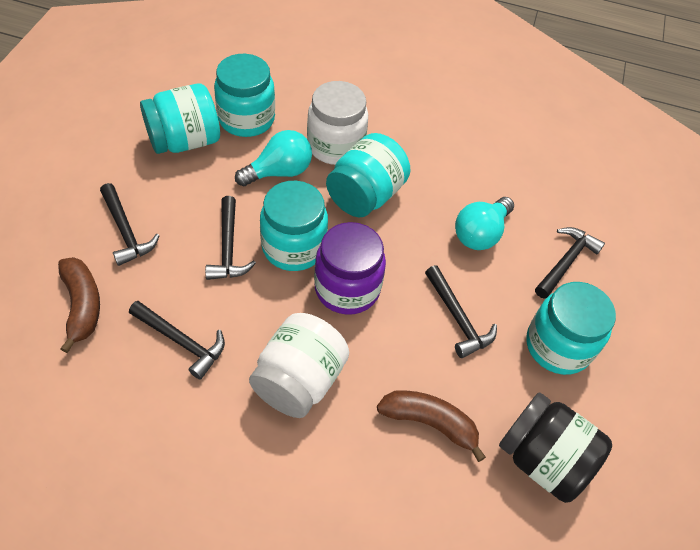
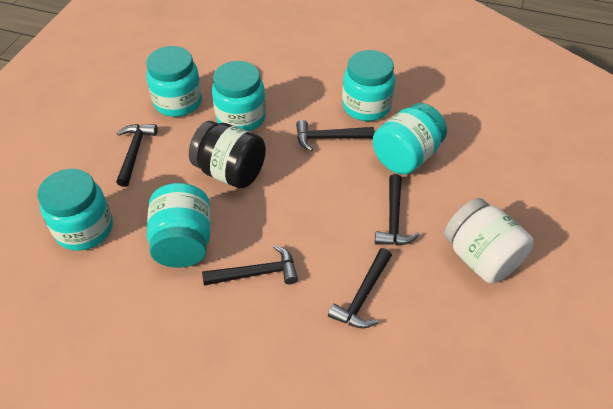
brown banana: 2 -> 0
purple jar: 1 -> 0
turquoise jar: 5 -> 6
turquoise light bulb: 2 -> 0
white jar: 2 -> 1

